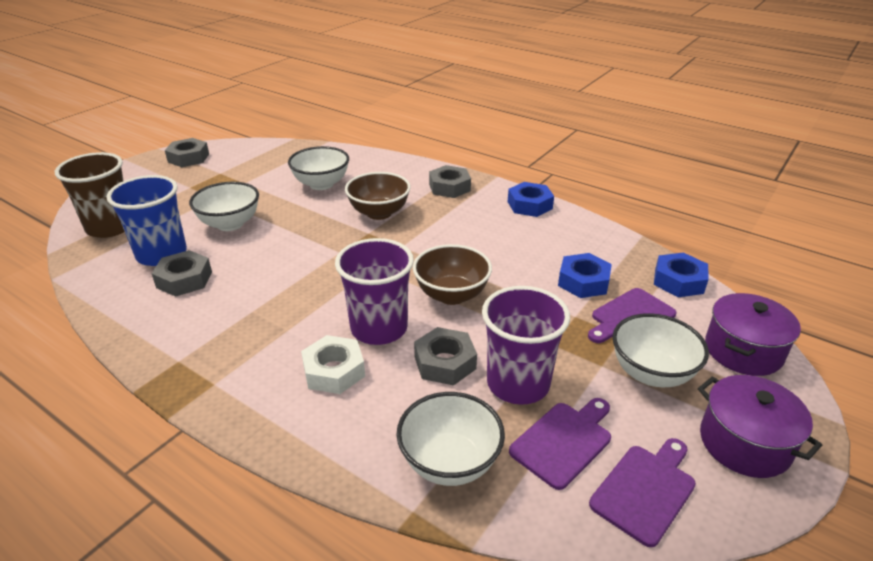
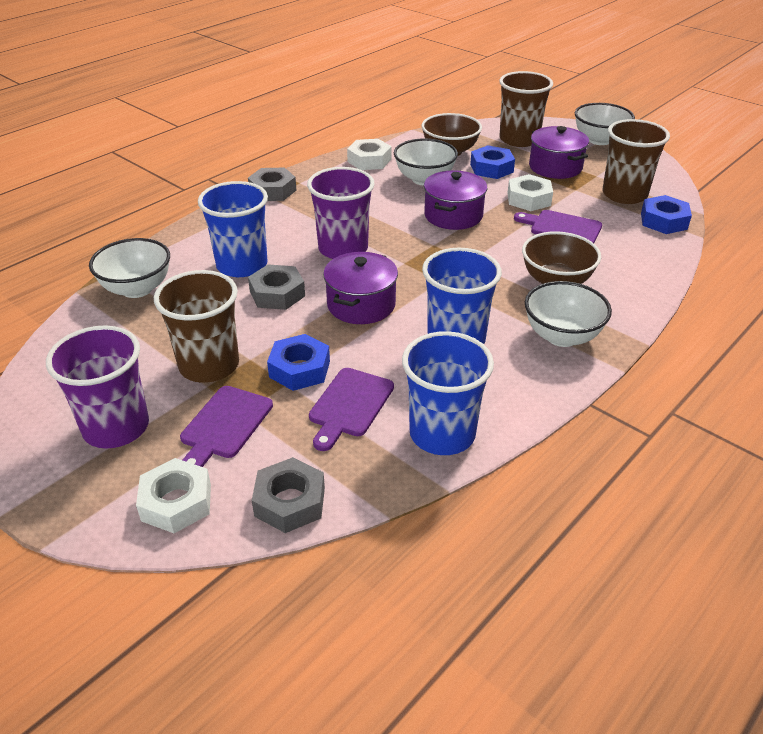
blue cup: 1 -> 3
brown cup: 1 -> 3
grey nut: 4 -> 3
purple pot: 2 -> 3
white nut: 1 -> 3

